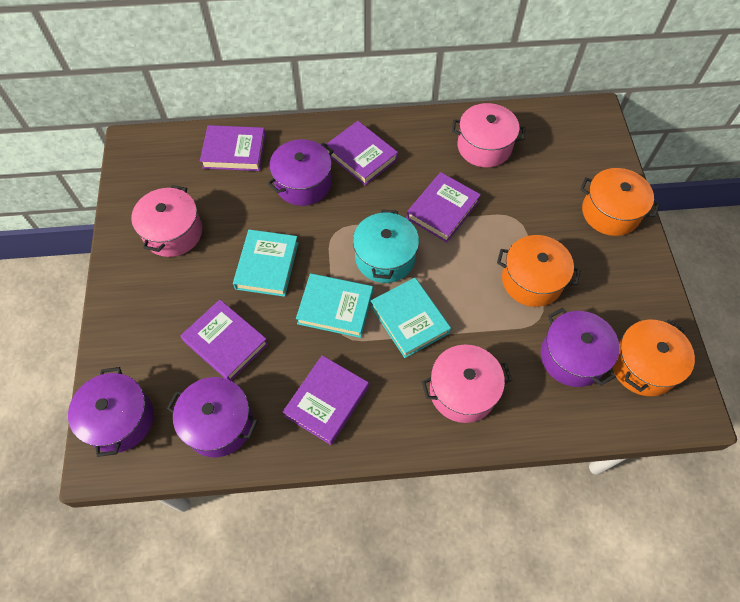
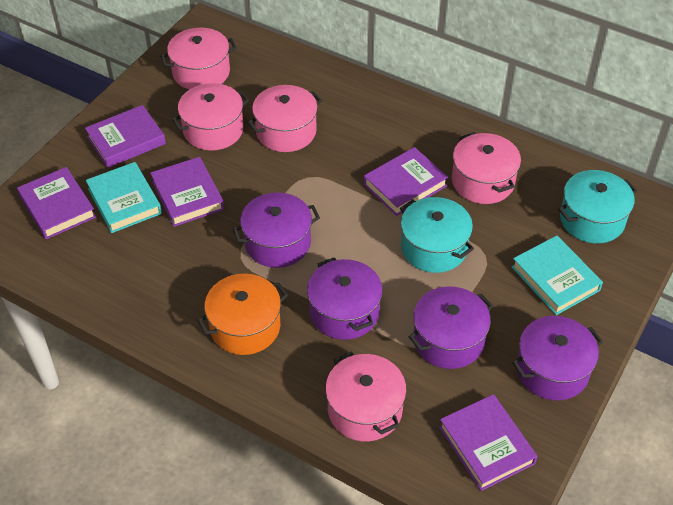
orange pot: 3 -> 1
pink pot: 3 -> 5
turquoise book: 3 -> 2
turquoise pot: 1 -> 2

